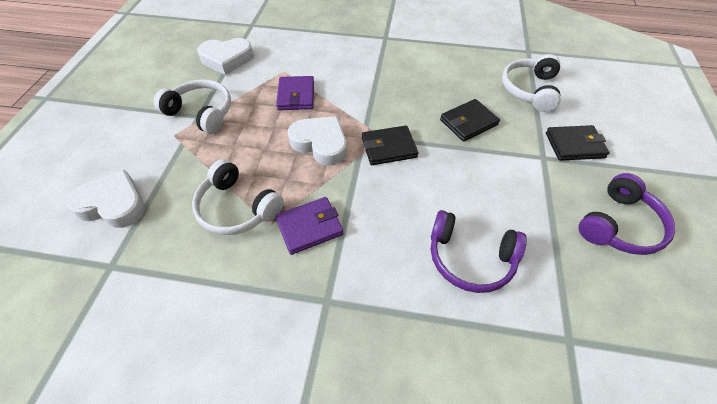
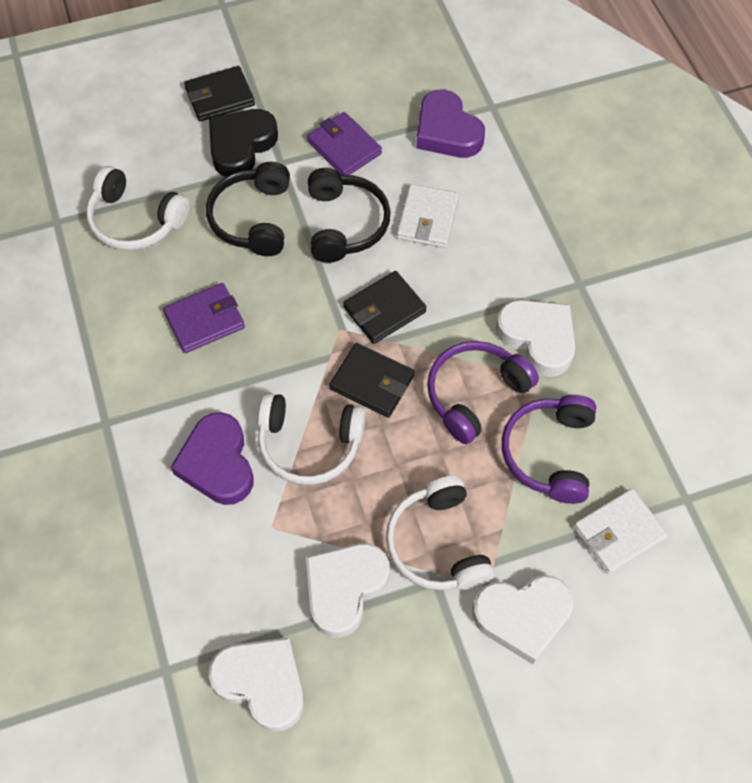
black headphones: 0 -> 2
black heart: 0 -> 1
purple heart: 0 -> 2
white heart: 3 -> 4
white wallet: 0 -> 2

